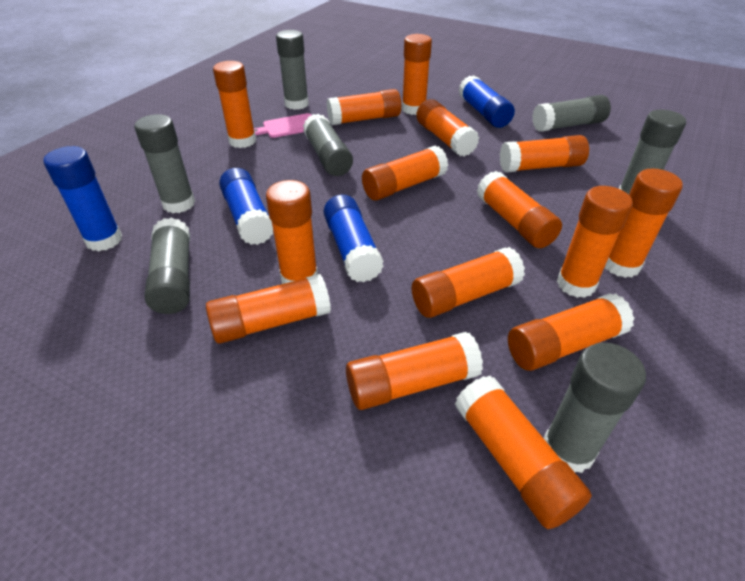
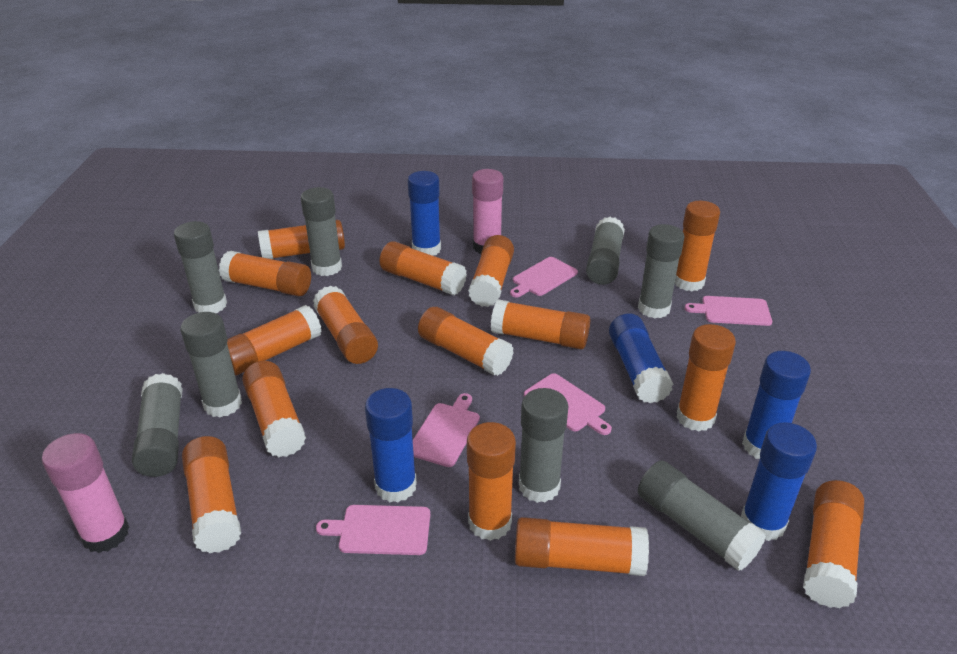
blue glue stick: 4 -> 5
grey glue stick: 7 -> 8
pink cutting board: 1 -> 5
pink glue stick: 0 -> 2

